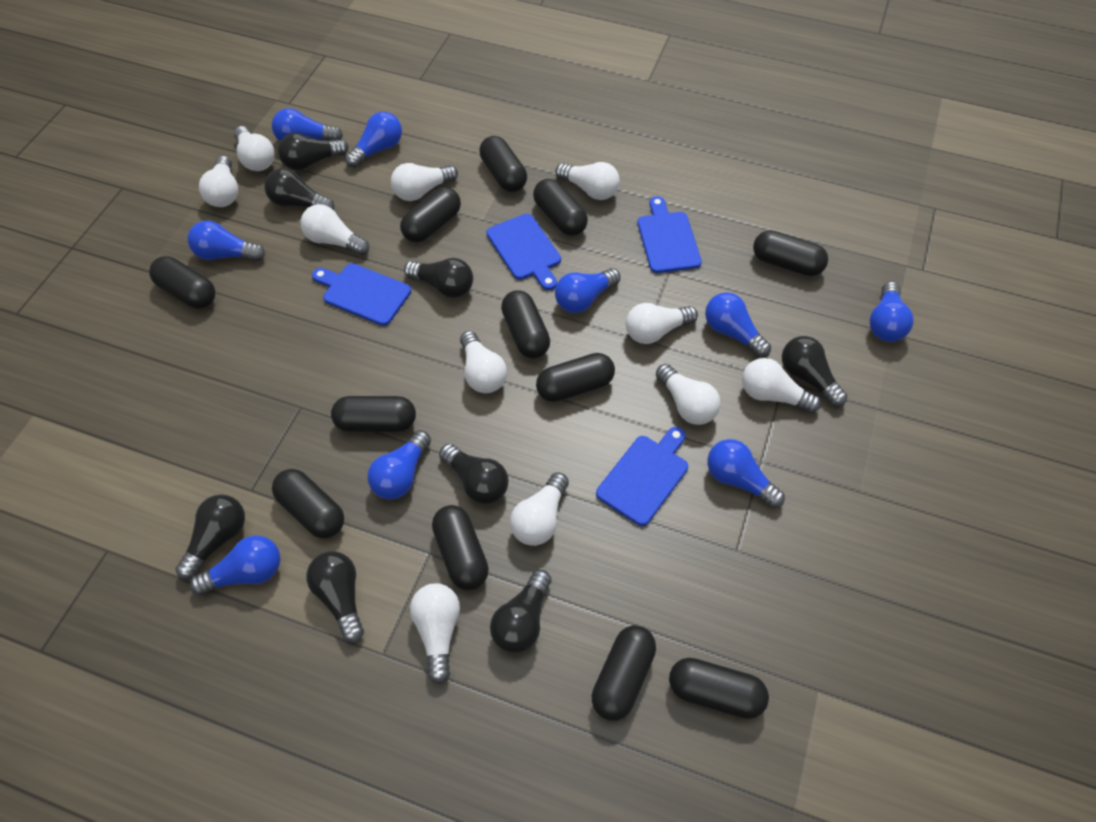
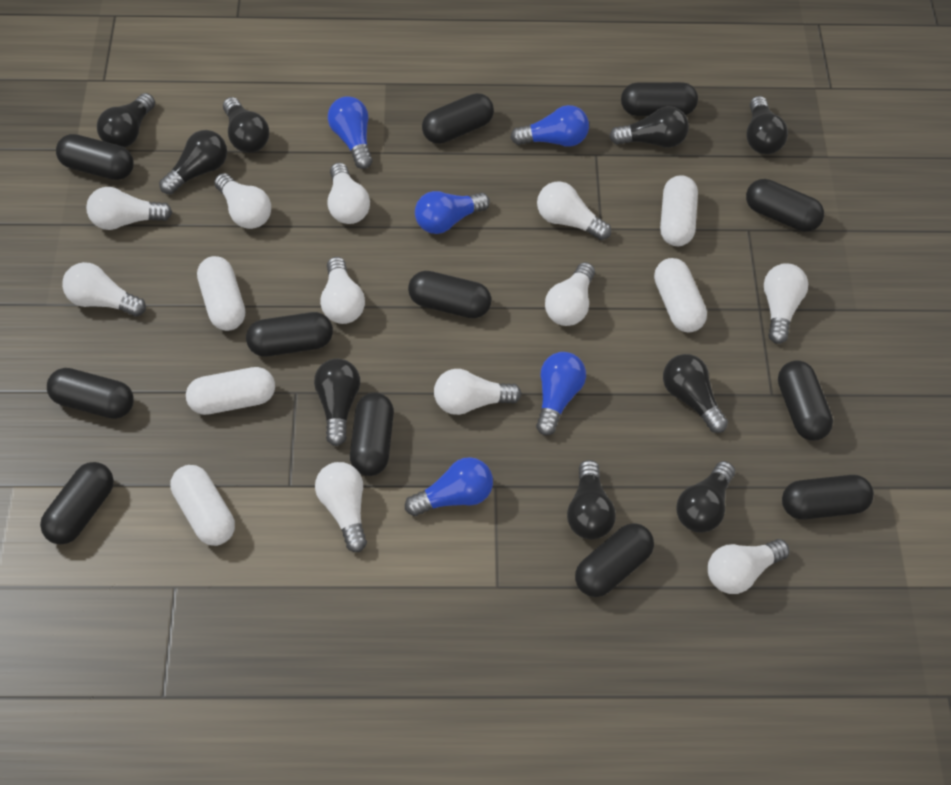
black light bulb: 8 -> 9
blue cutting board: 4 -> 0
blue light bulb: 9 -> 5
white capsule: 0 -> 5

